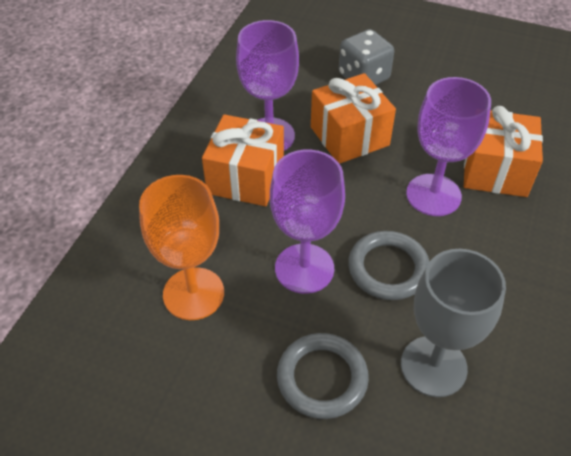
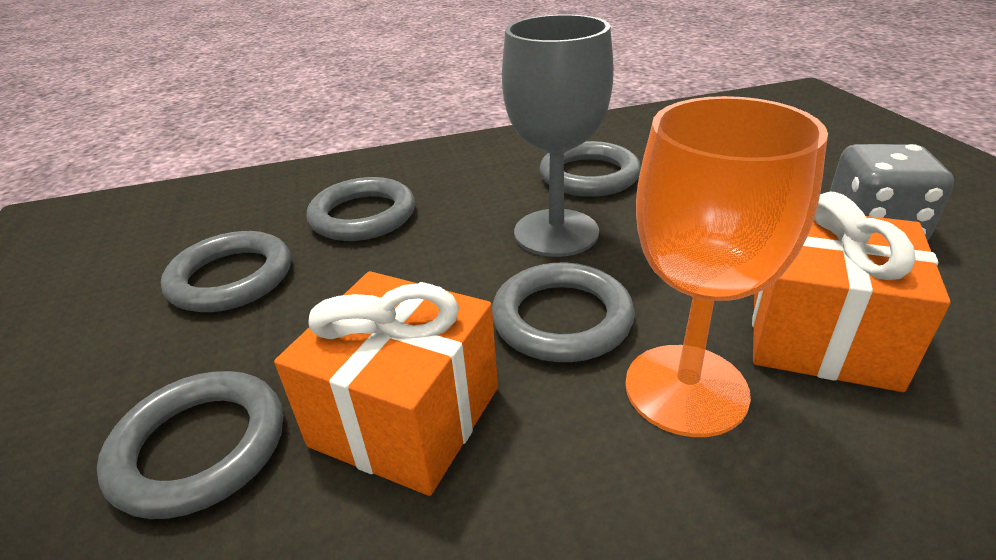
grey ring: 2 -> 5
orange gift: 3 -> 2
purple goblet: 3 -> 0

